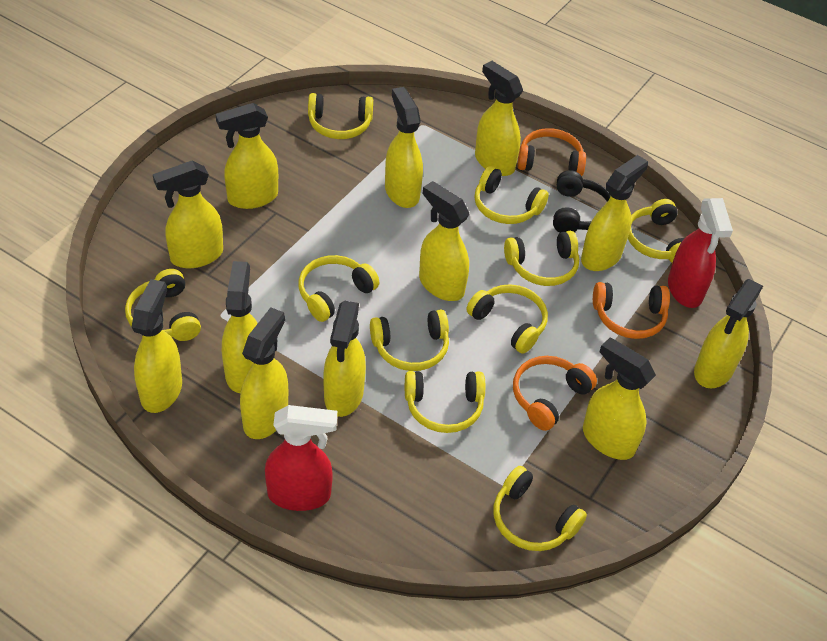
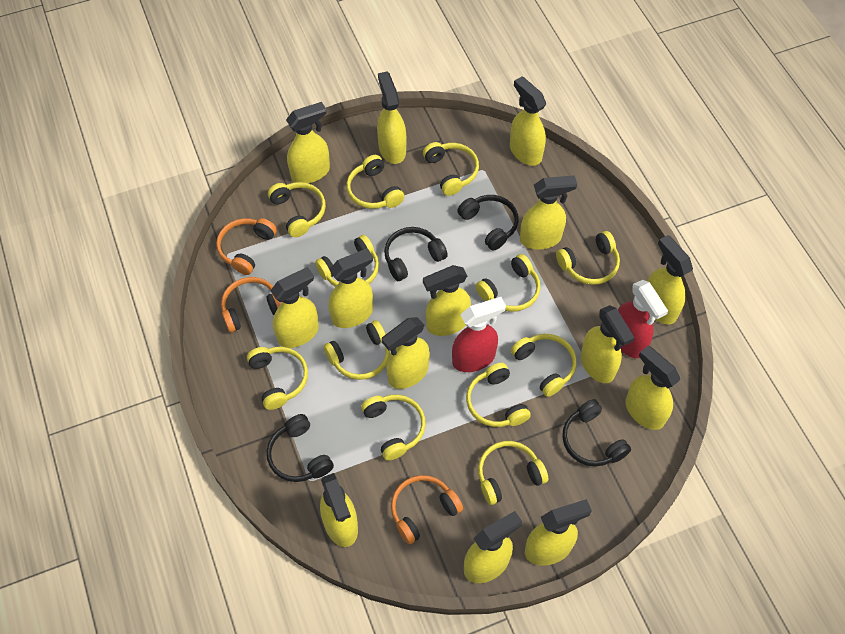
black headphones: 1 -> 4
yellow headphones: 10 -> 12
yellow spray bottle: 12 -> 14

